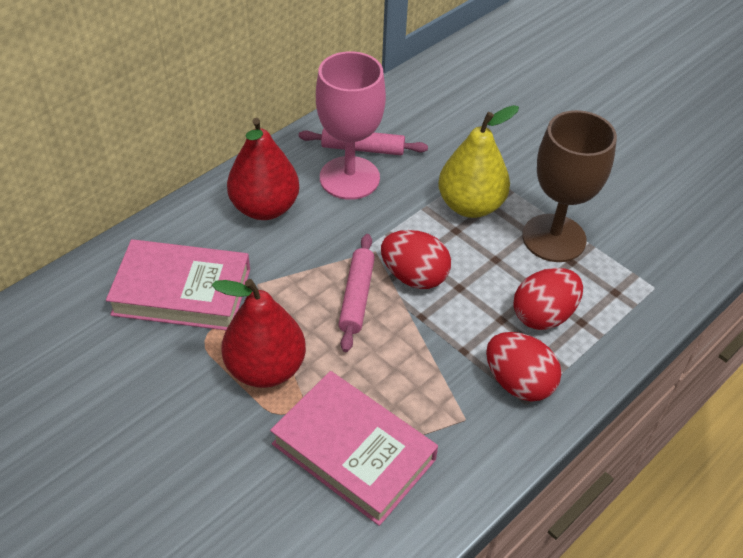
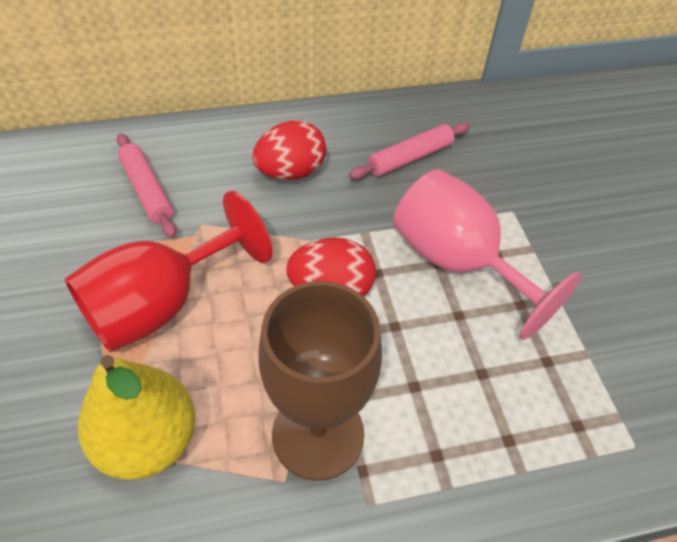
pink book: 2 -> 0
red egg: 3 -> 2
red goblet: 0 -> 1
red pear: 2 -> 0

